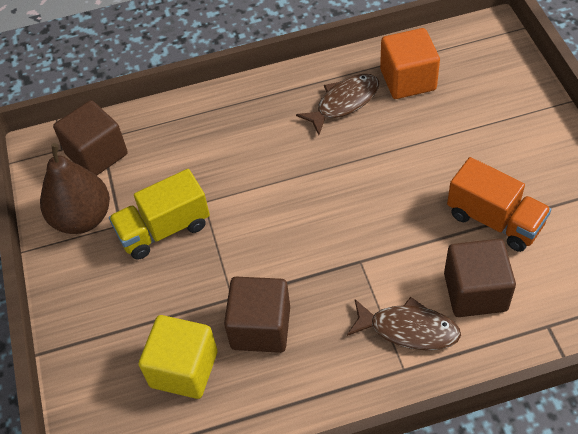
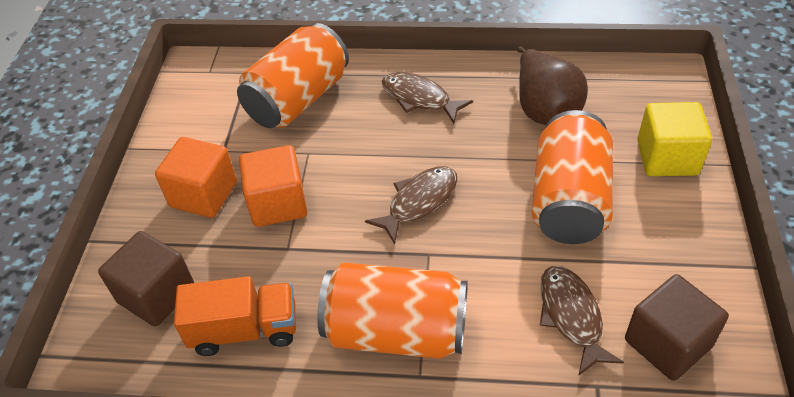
brown cube: 3 -> 2
brown fish: 2 -> 3
orange can: 0 -> 3
orange cube: 1 -> 2
yellow truck: 1 -> 0

